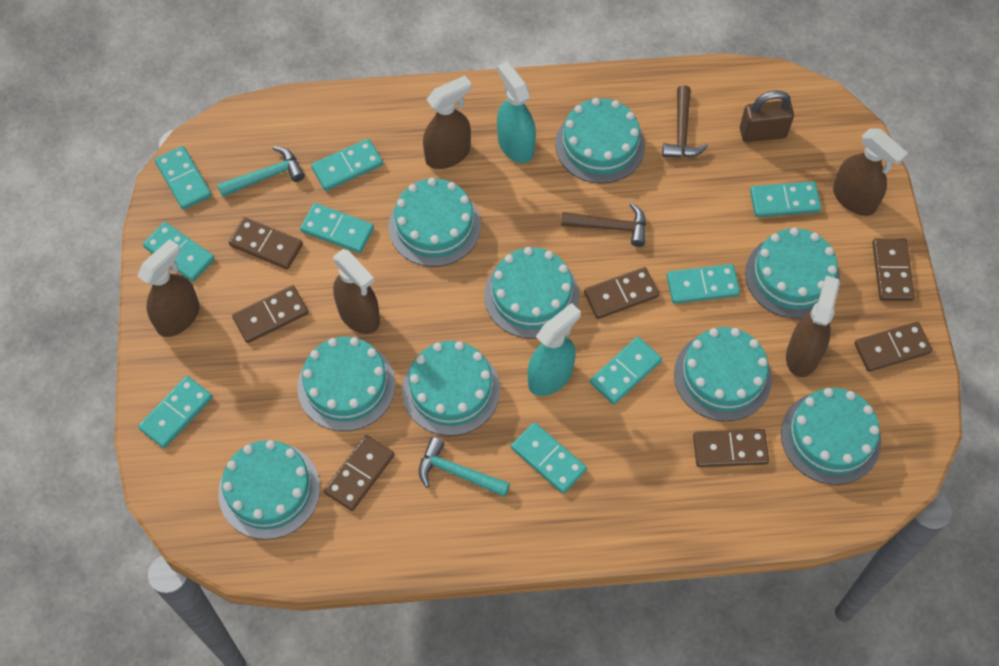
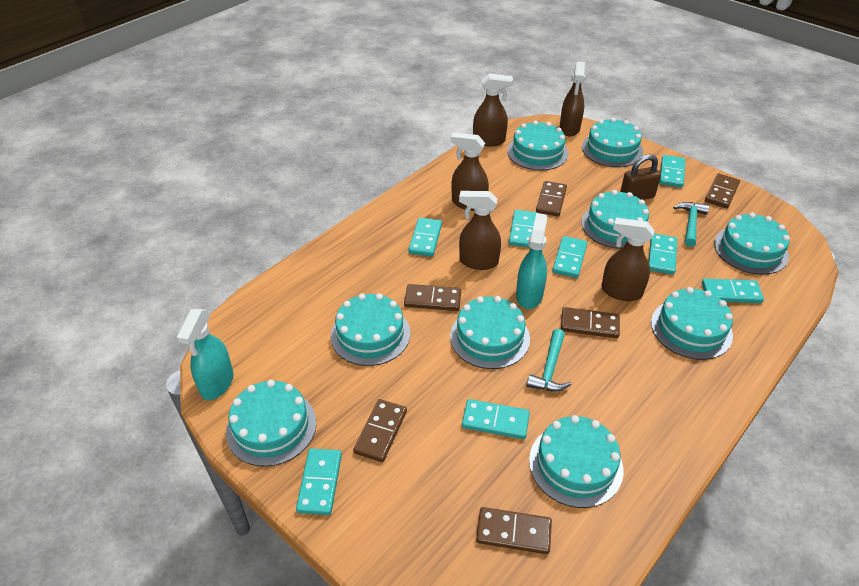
brown domino: 7 -> 6
brown hammer: 2 -> 0
turquoise domino: 9 -> 8

